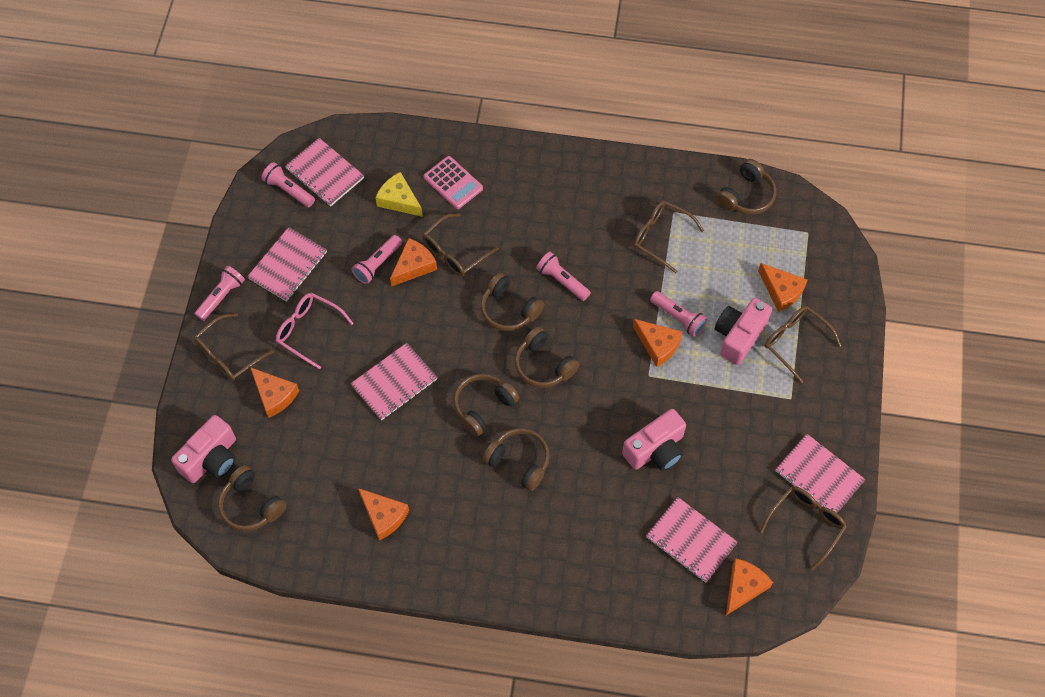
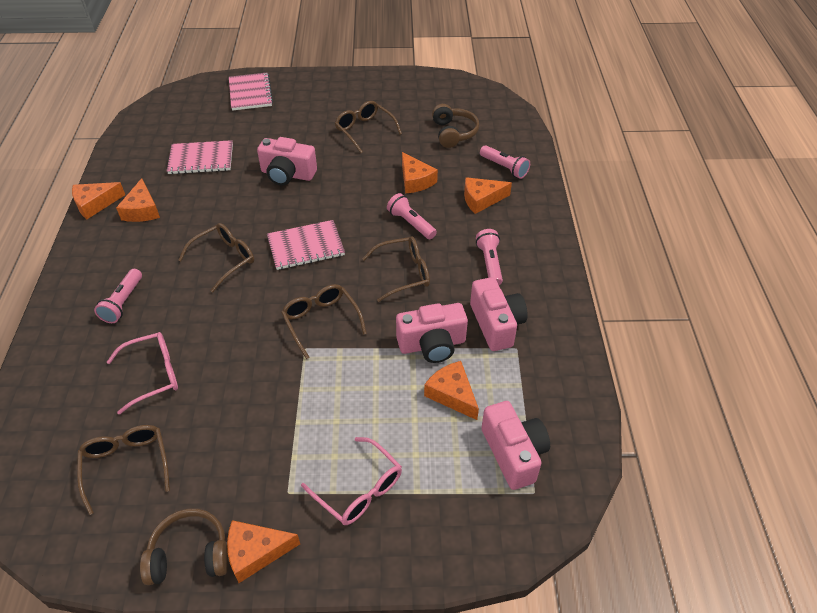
brown headphones: 6 -> 2
pink calculator: 1 -> 0
pink camera: 3 -> 4
pink flashlight: 5 -> 4
pink glasses: 1 -> 2
pink notebook: 5 -> 3
yellow cheese: 1 -> 0

